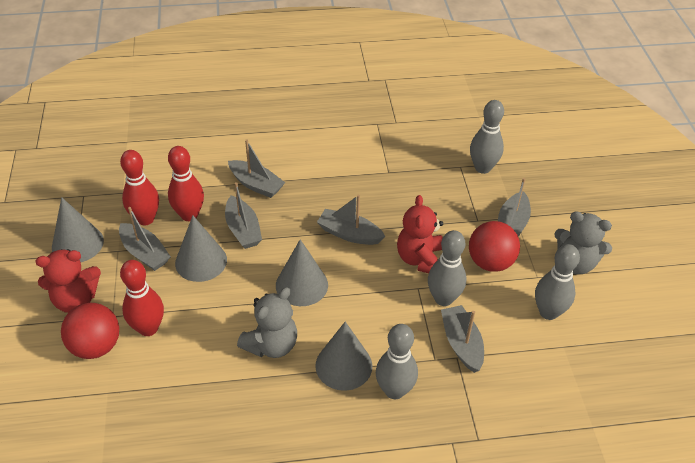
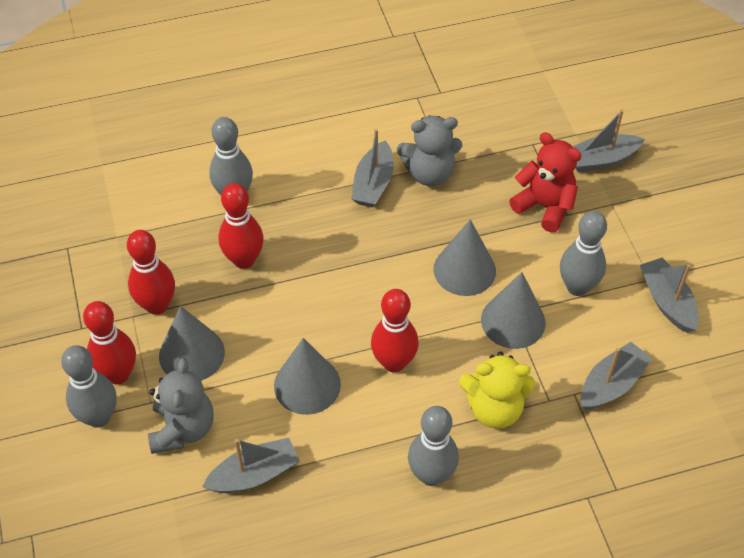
grey boat: 6 -> 5
red ball: 2 -> 0
red bowling pin: 3 -> 4
red teddy bear: 2 -> 1
yellow teddy bear: 0 -> 1

